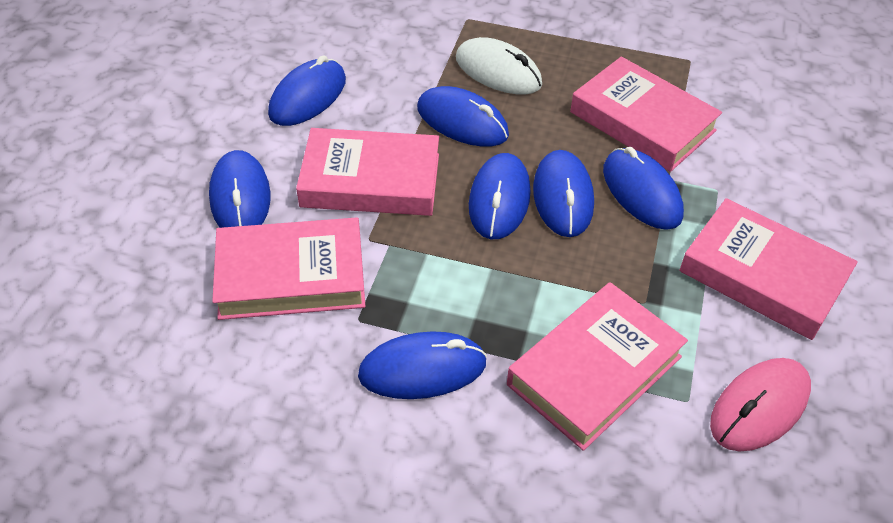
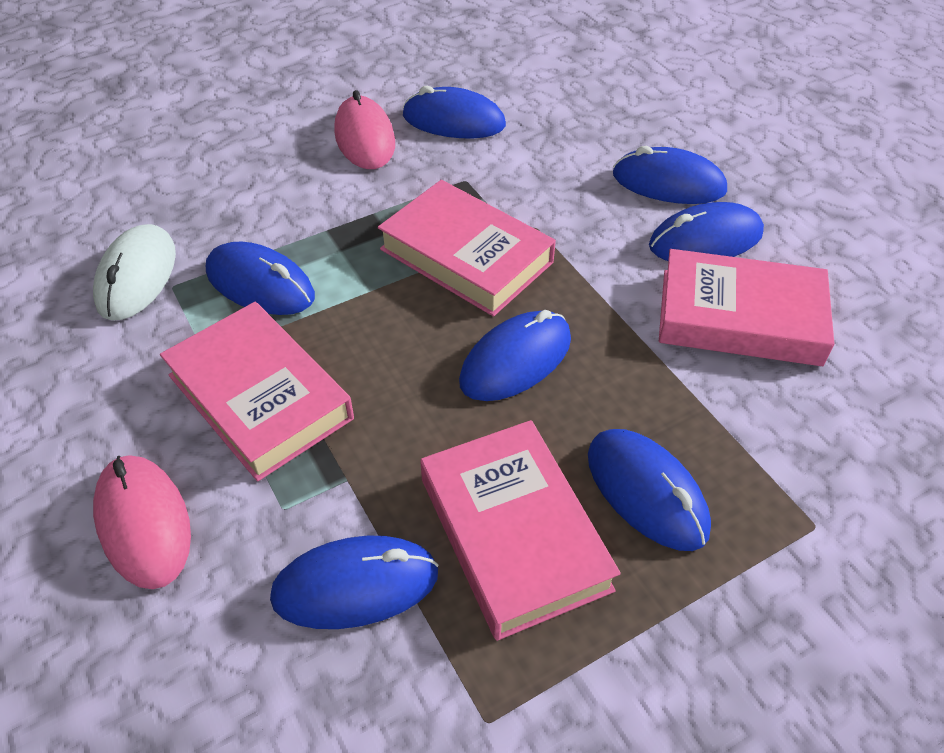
pink book: 5 -> 4
pink mouse: 1 -> 2

